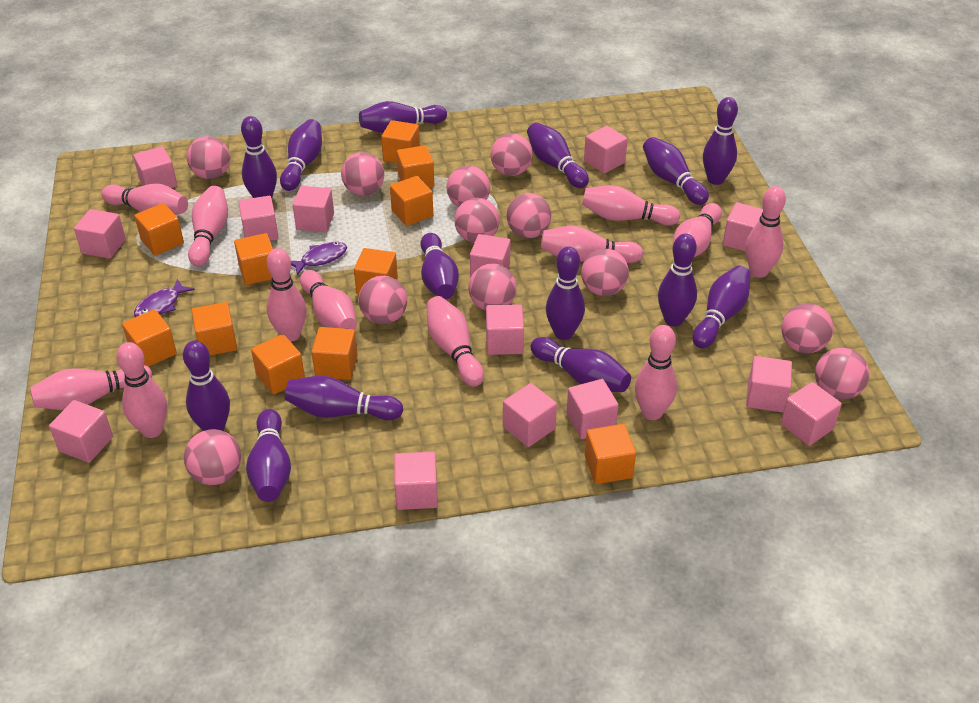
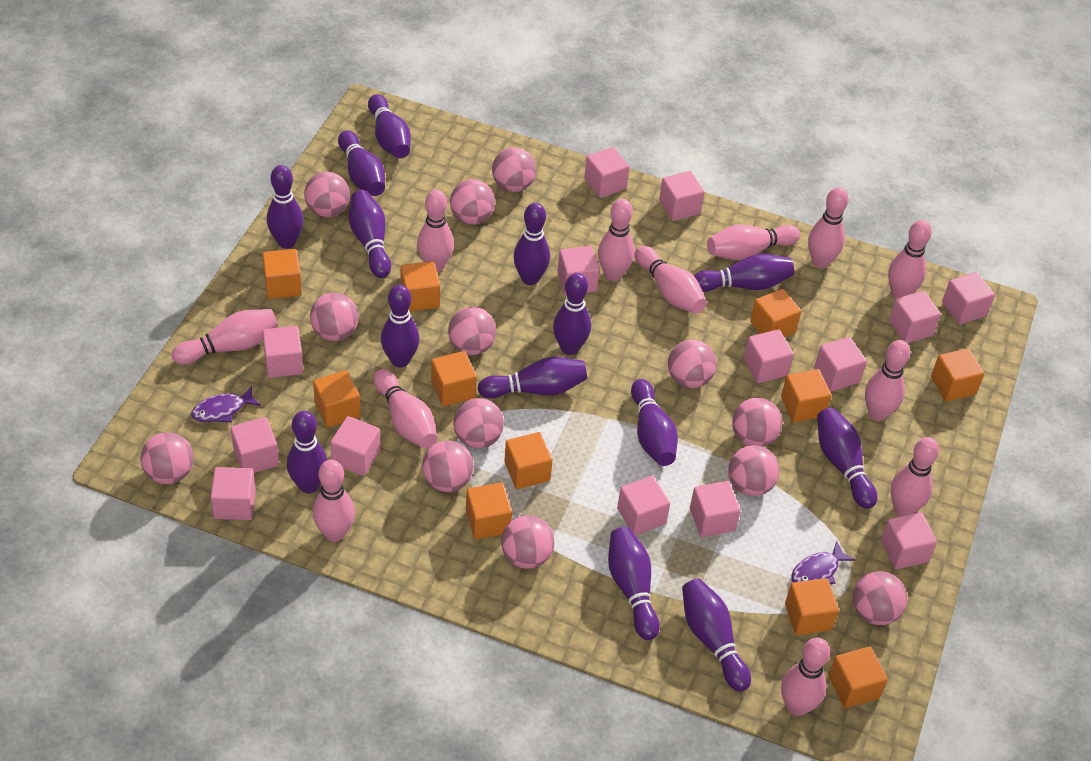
pink ball: 12 -> 13

